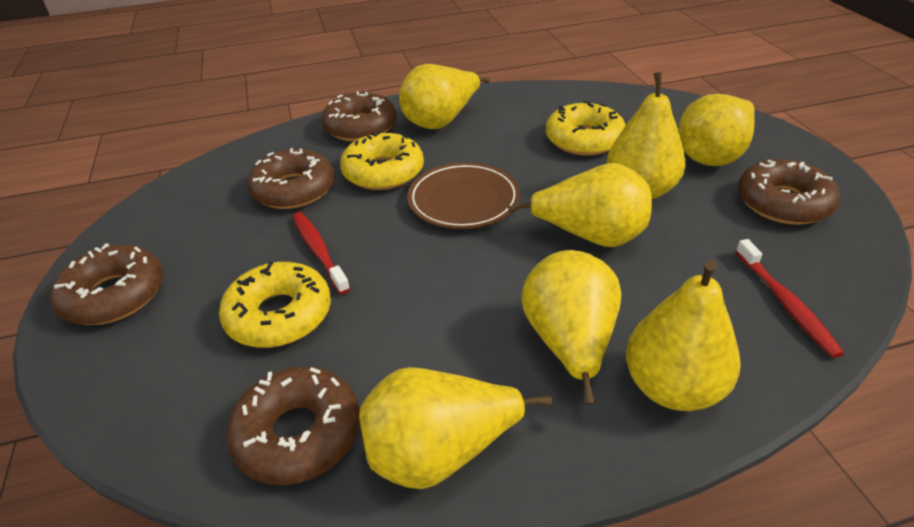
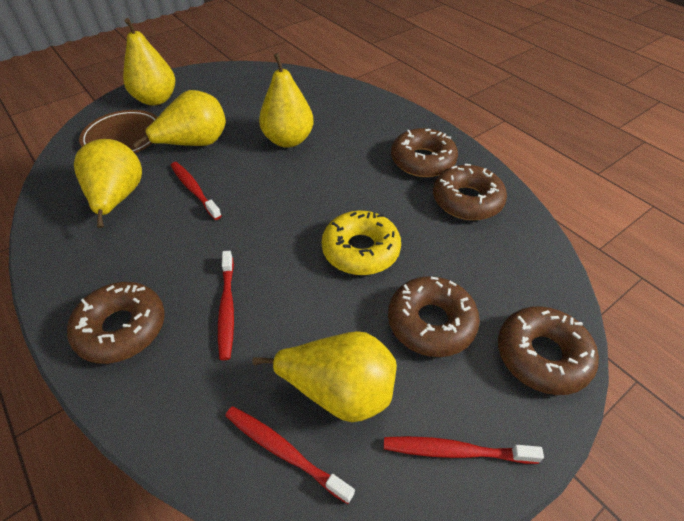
red toothbrush: 2 -> 4
yellow donut: 3 -> 1
yellow pear: 7 -> 5

